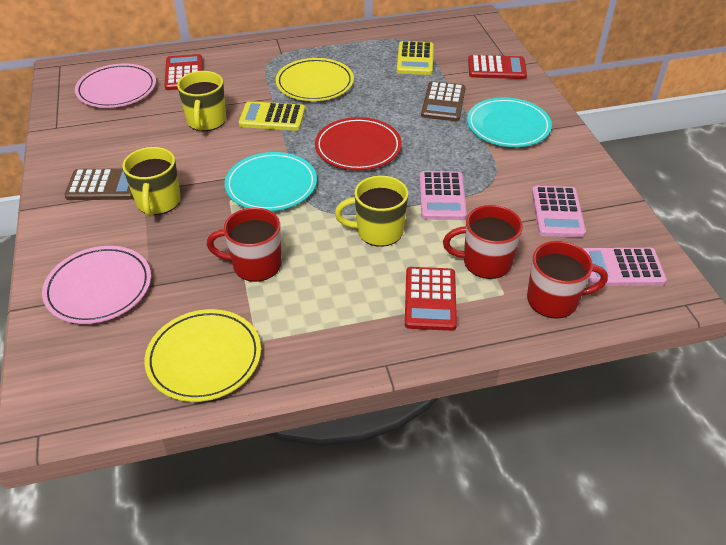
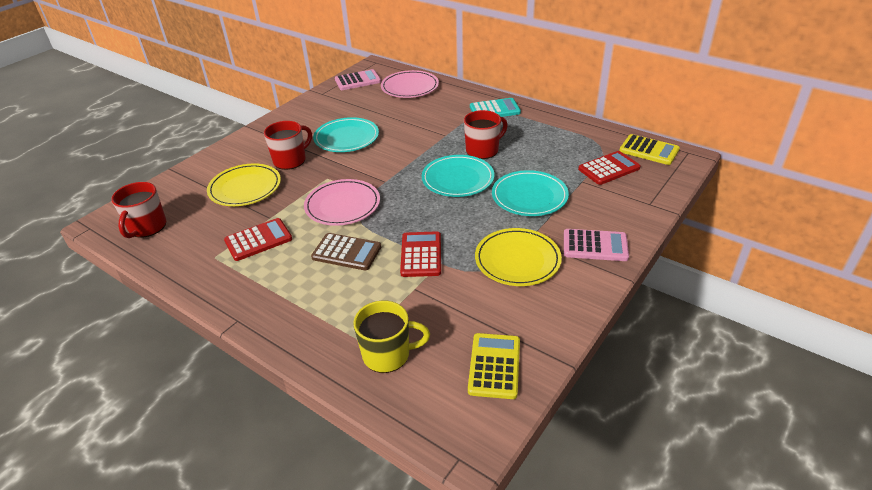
brown calculator: 2 -> 1
pink calculator: 3 -> 2
red plate: 1 -> 0
turquoise calculator: 0 -> 1
turquoise plate: 2 -> 3
yellow mug: 3 -> 1

